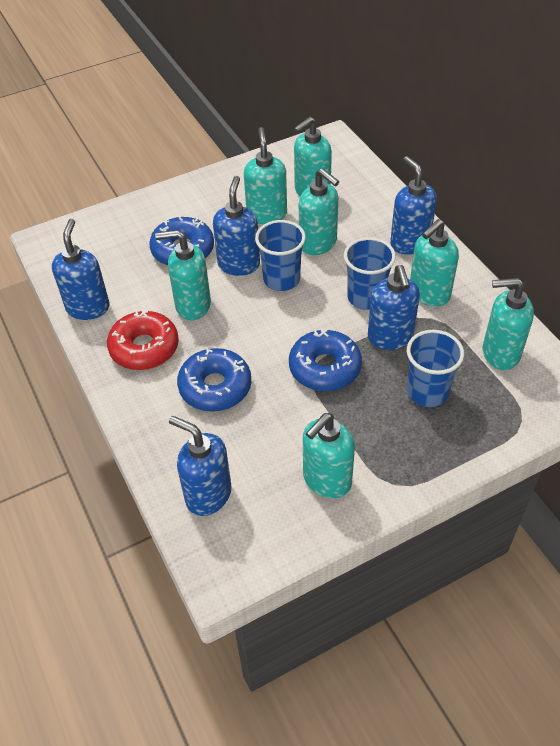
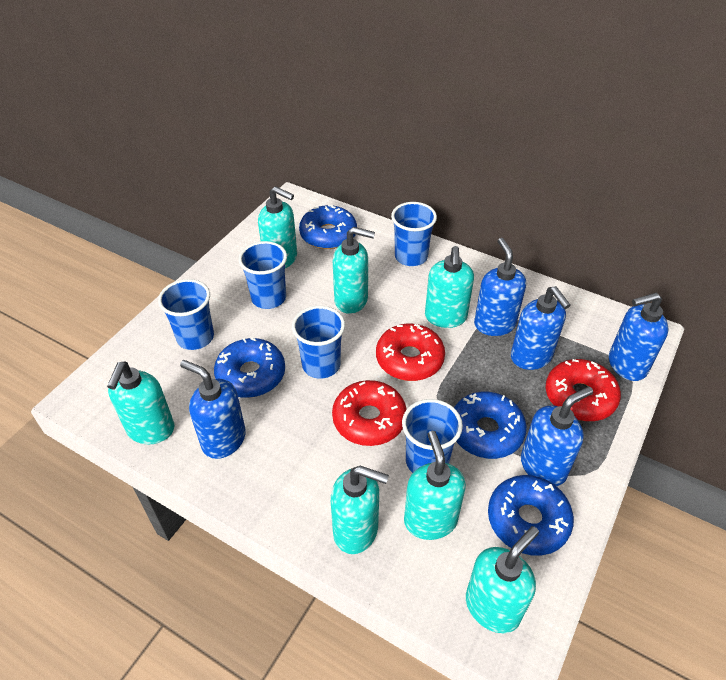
blue cup: 3 -> 5
blue donut: 3 -> 4
red donut: 1 -> 3

